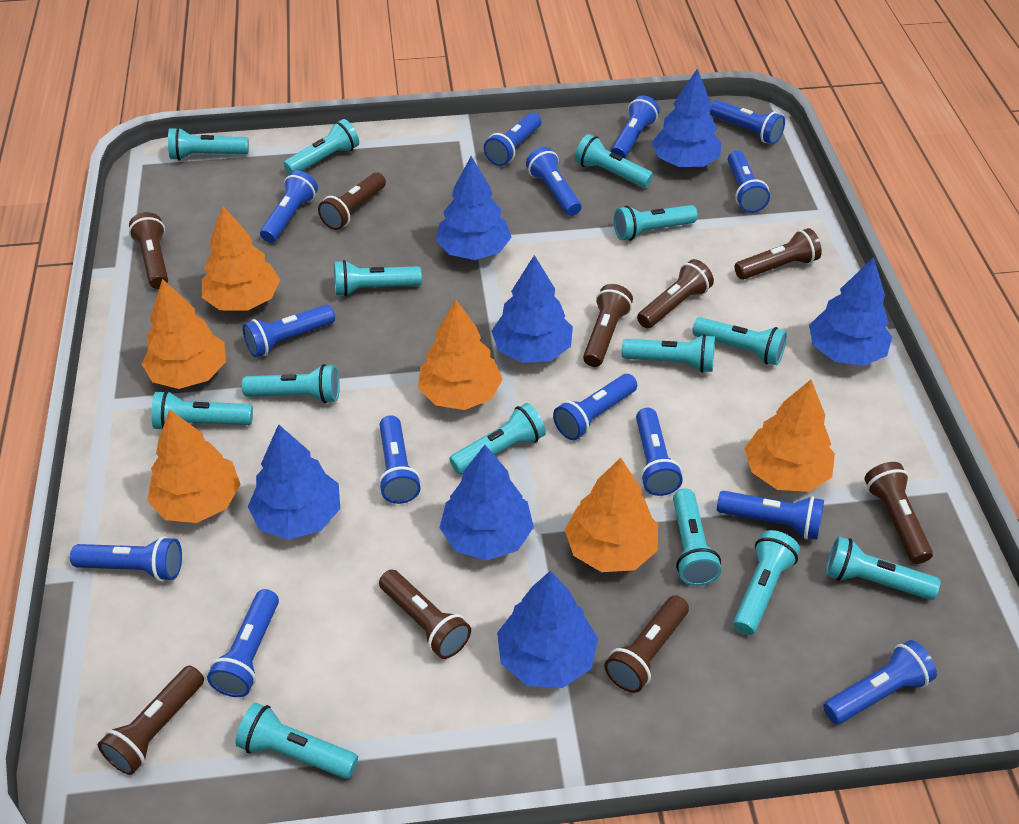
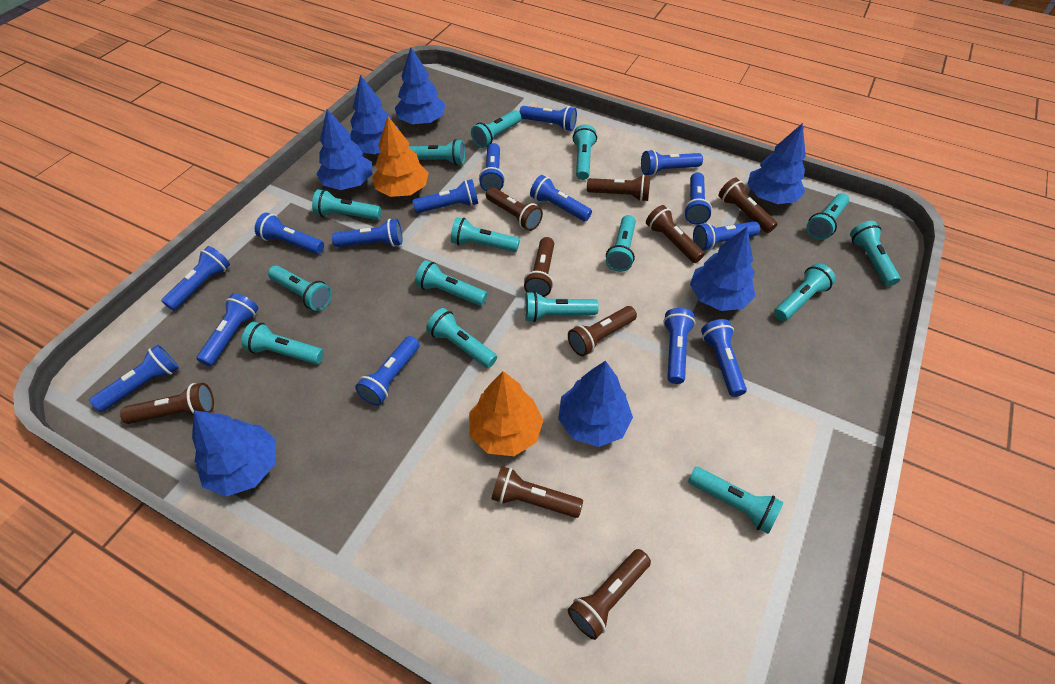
blue flashlight: 14 -> 15
orange tree: 6 -> 2
turquoise flashlight: 14 -> 15

